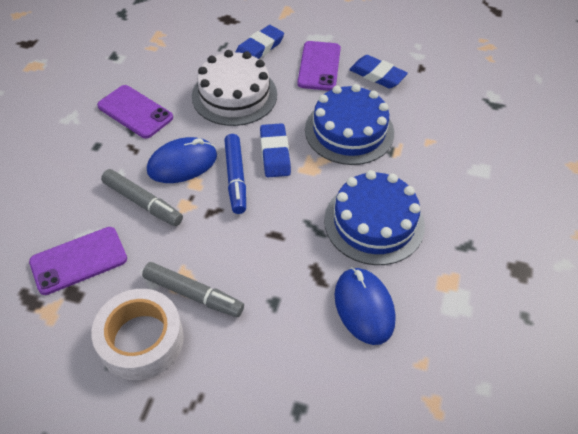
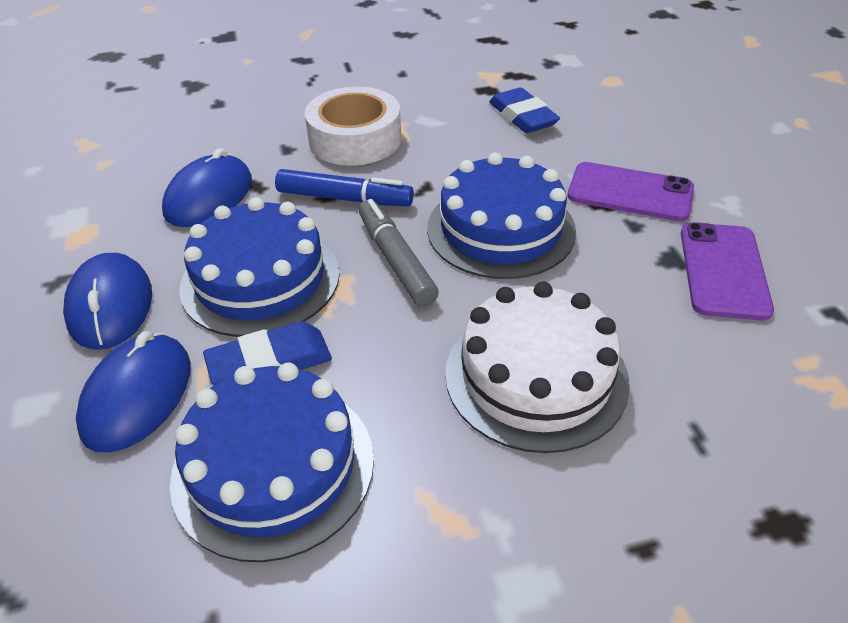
blue cake: 2 -> 3
blue eraser: 3 -> 2
blue mouse: 2 -> 3
grey marker: 2 -> 1
purple phone: 3 -> 2

